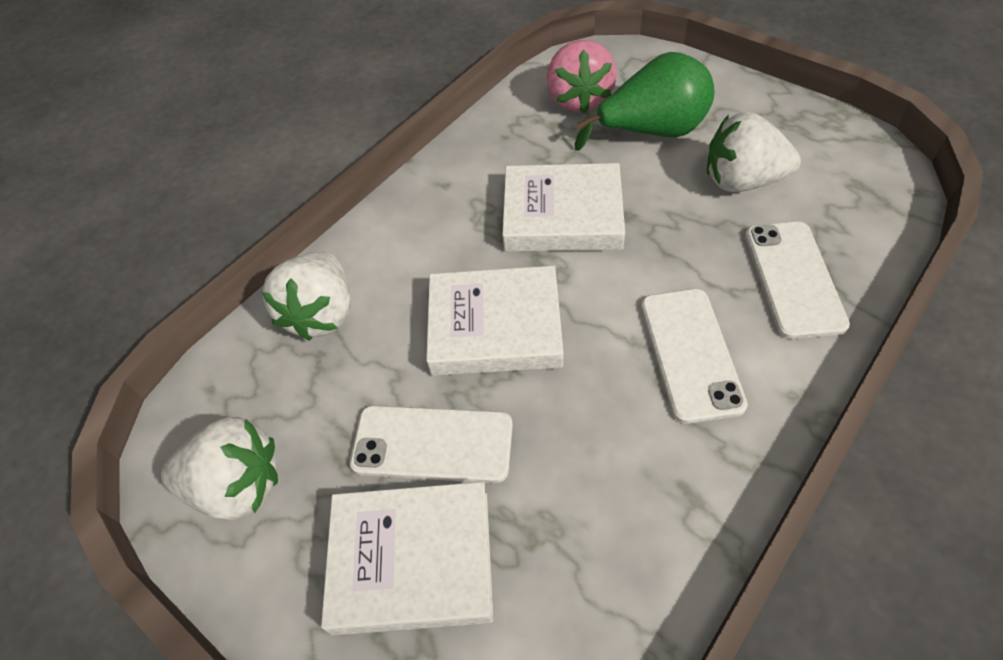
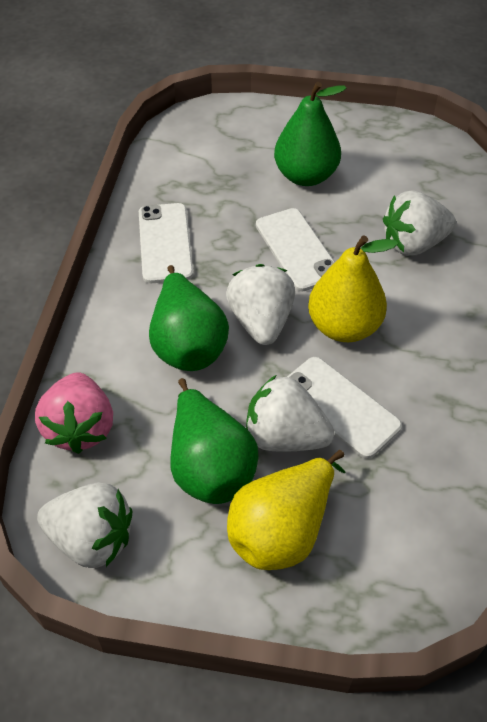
green pear: 1 -> 3
white book: 3 -> 0
white strawberry: 3 -> 4
yellow pear: 0 -> 2

